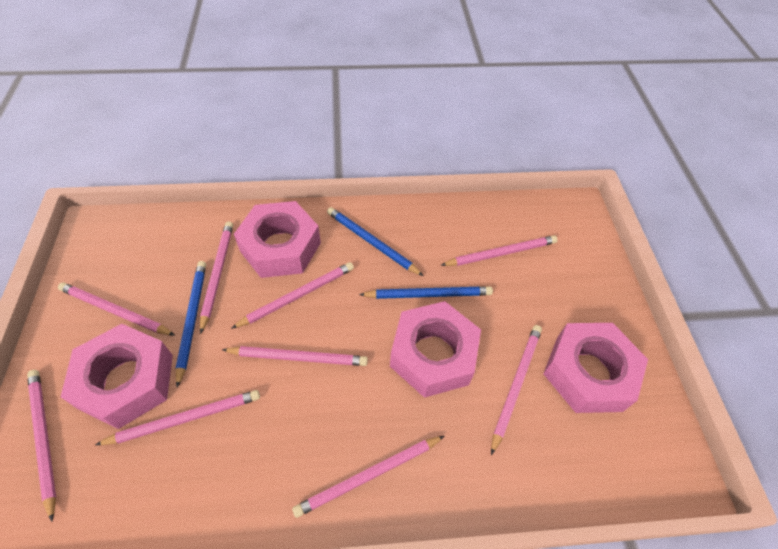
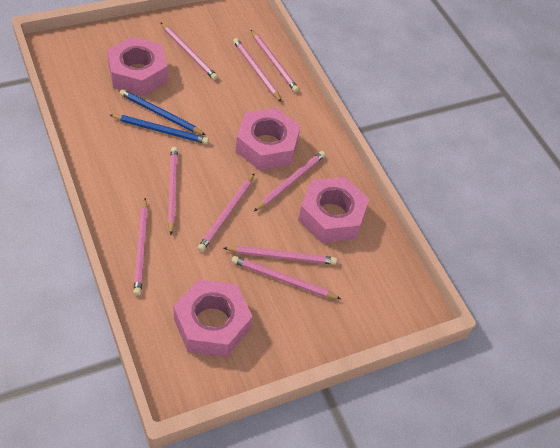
blue pencil: 3 -> 2

